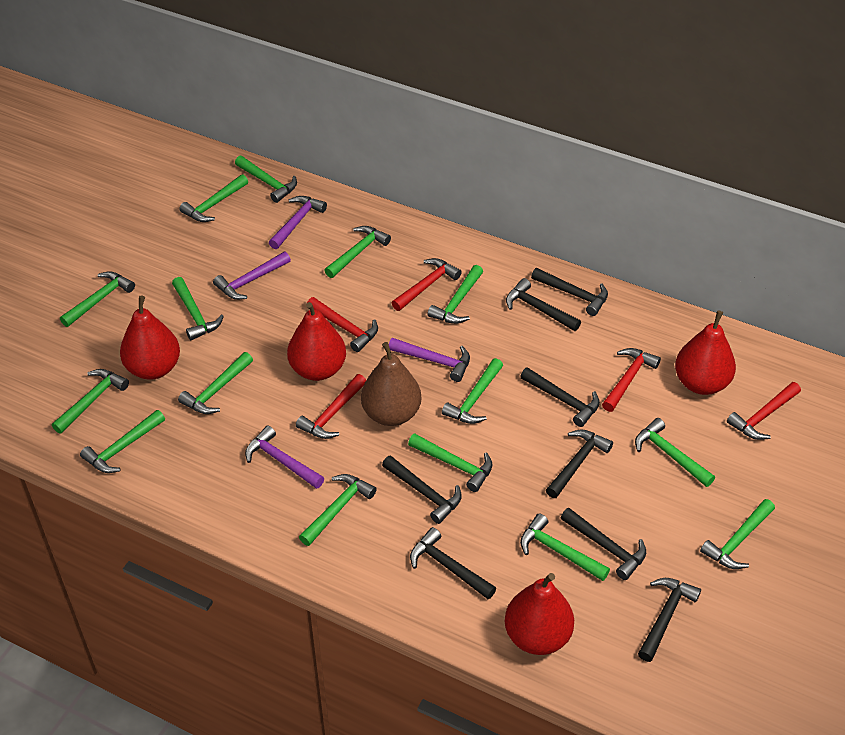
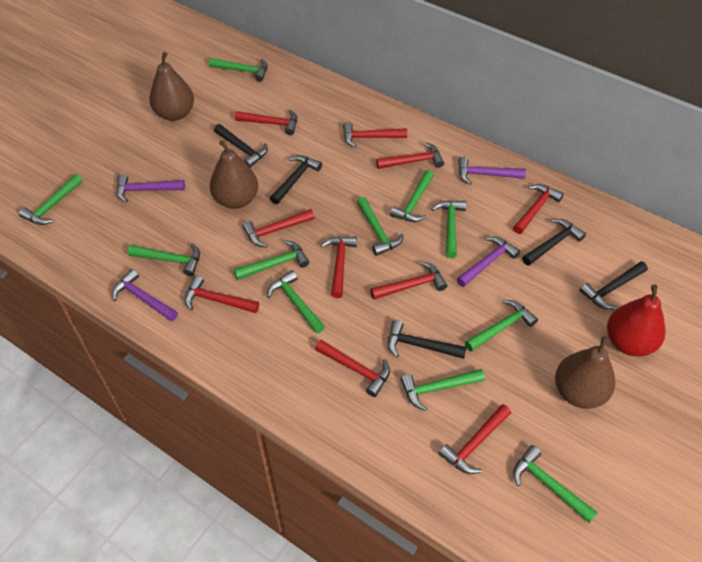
black hammer: 8 -> 5
brown pear: 1 -> 3
green hammer: 15 -> 11
red hammer: 5 -> 10
red pear: 4 -> 1

